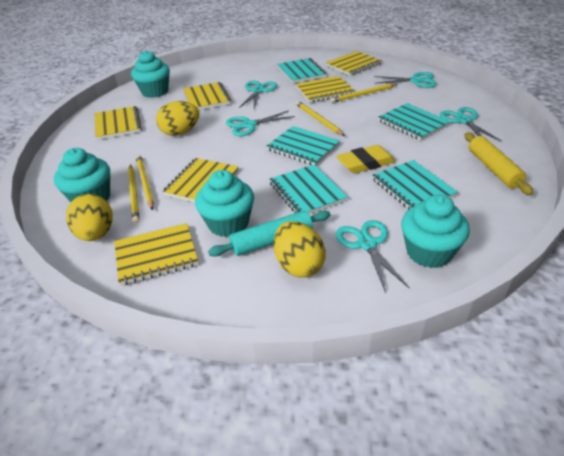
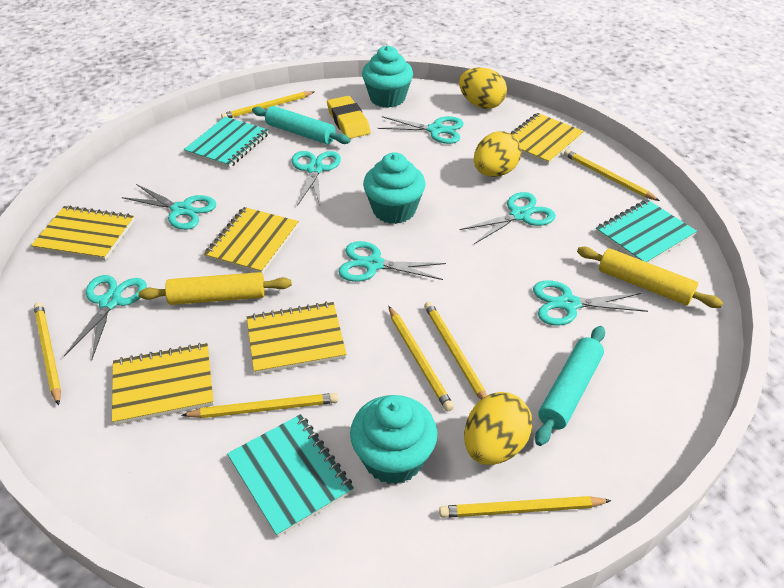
turquoise cupcake: 4 -> 3
turquoise notebook: 5 -> 3
turquoise rolling pin: 1 -> 2
turquoise scissors: 5 -> 7
yellow notebook: 6 -> 5
yellow pencil: 4 -> 7
yellow rolling pin: 1 -> 2

